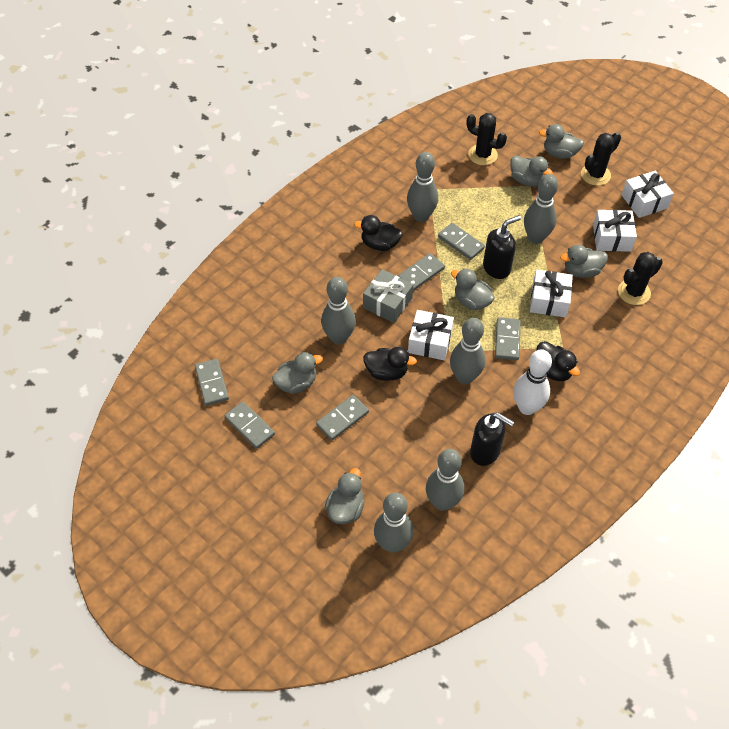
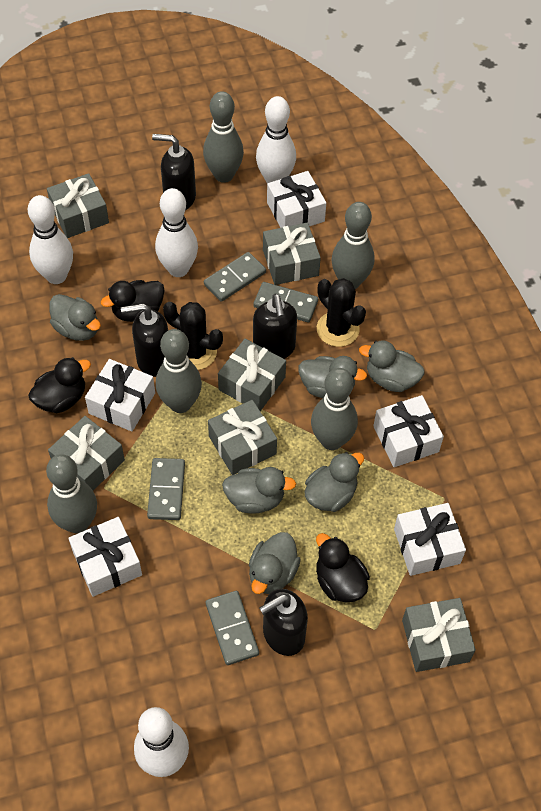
black cactus: 3 -> 2
black soap dispenser: 2 -> 4
grey bowling pin: 6 -> 5
grey domino: 6 -> 4
grey gift: 1 -> 6
white bowling pin: 1 -> 4
white gift: 4 -> 5

